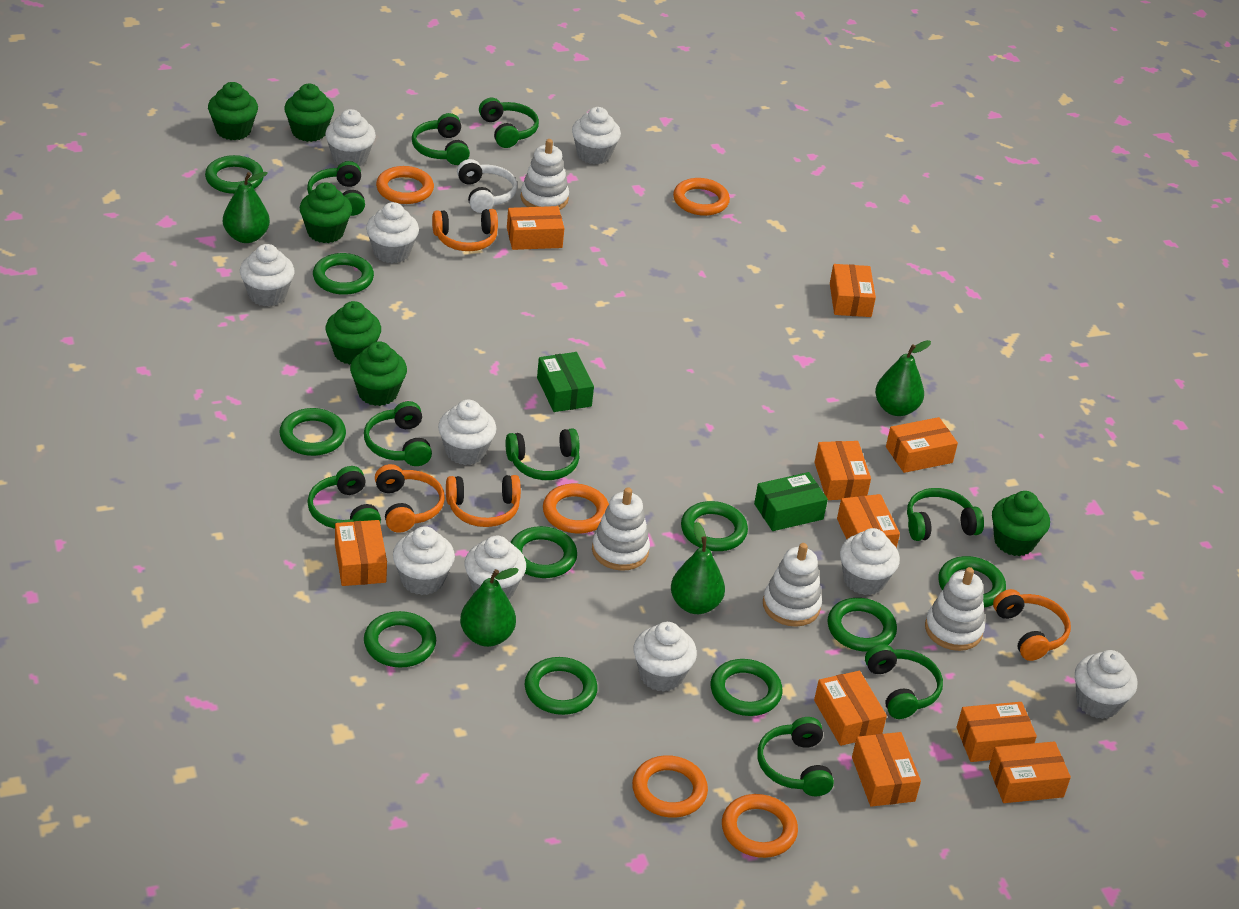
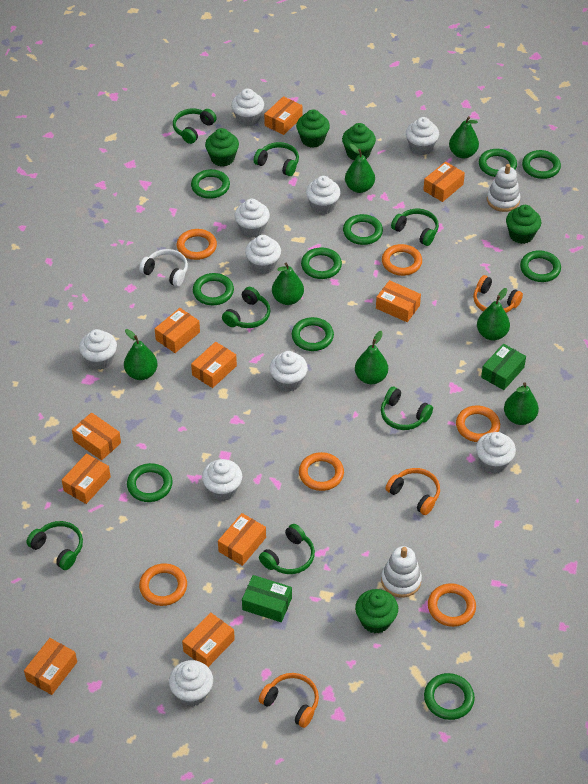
green cupcake: 6 -> 5
green headphones: 9 -> 7
green pear: 4 -> 7
orange headphones: 4 -> 3
orange ring: 5 -> 6
white stacking toy: 4 -> 2

